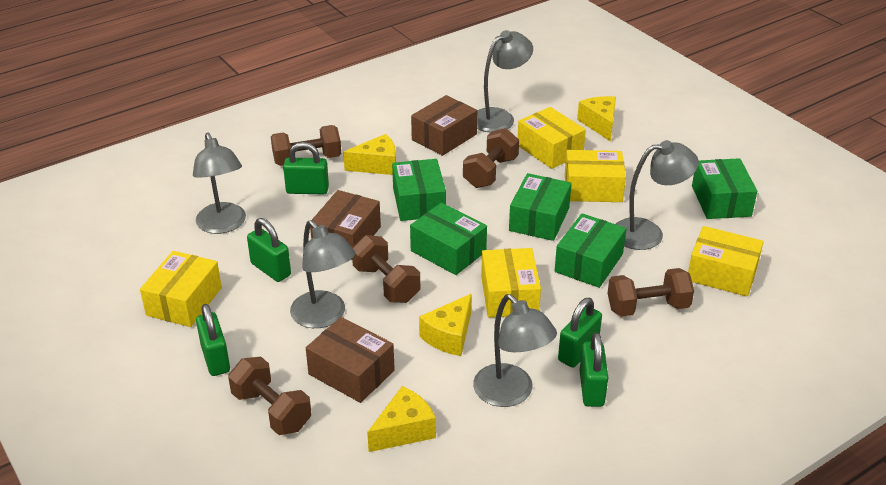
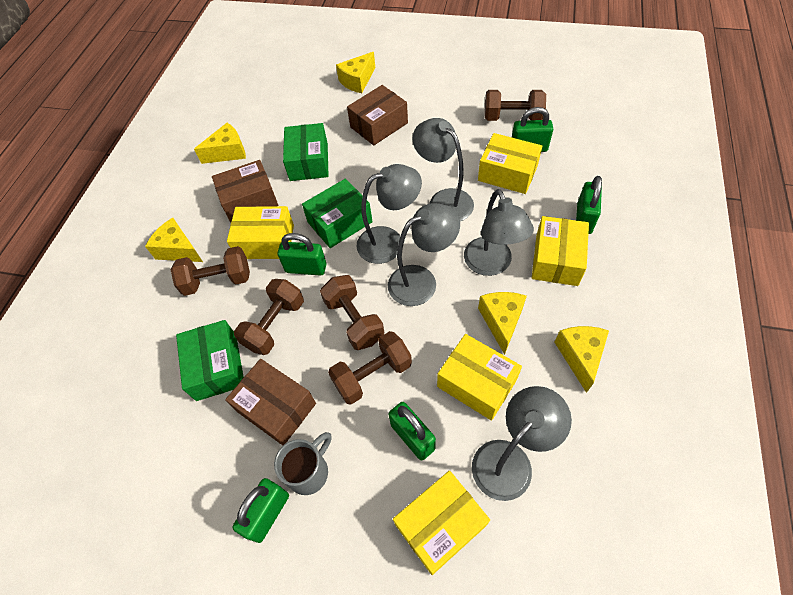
green box: 5 -> 3
grey mug: 0 -> 1
yellow cheese: 4 -> 5

